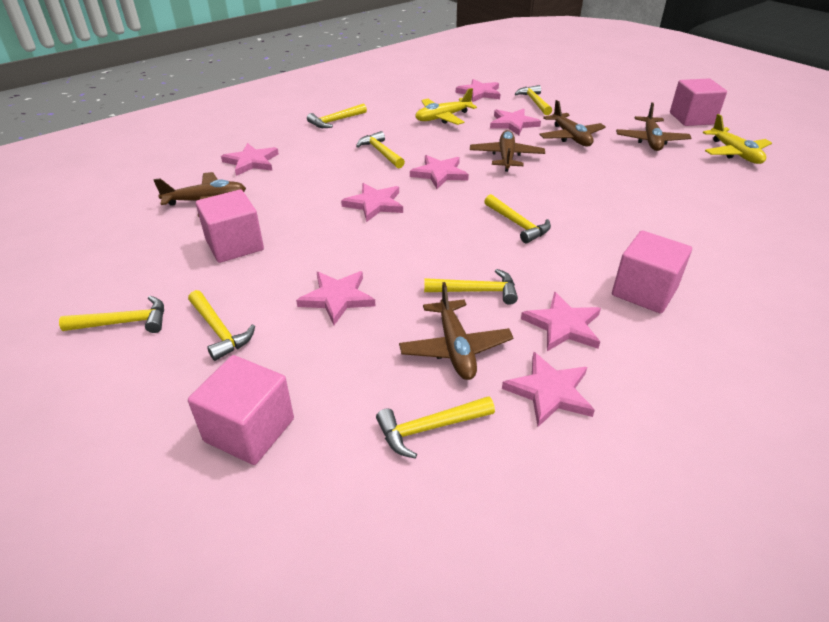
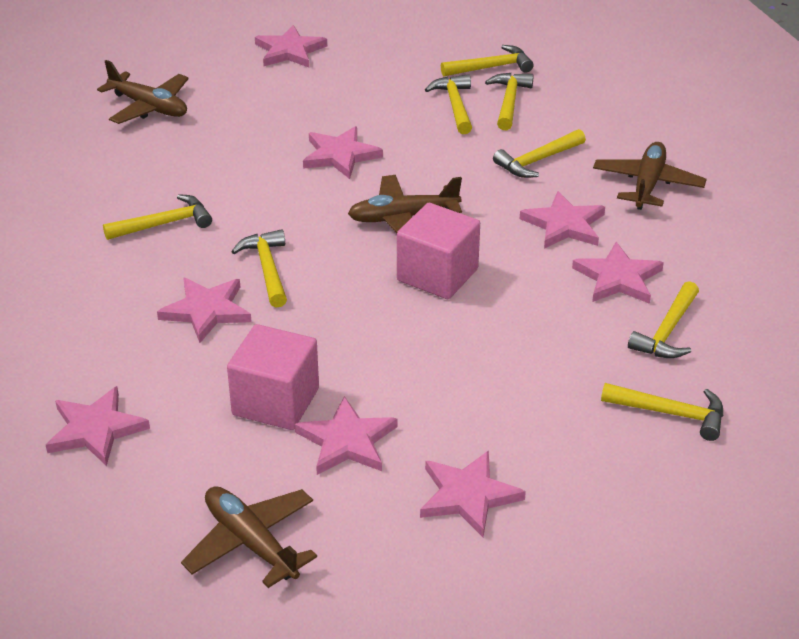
brown plane: 5 -> 4
pink cube: 4 -> 2
yellow plane: 2 -> 0

